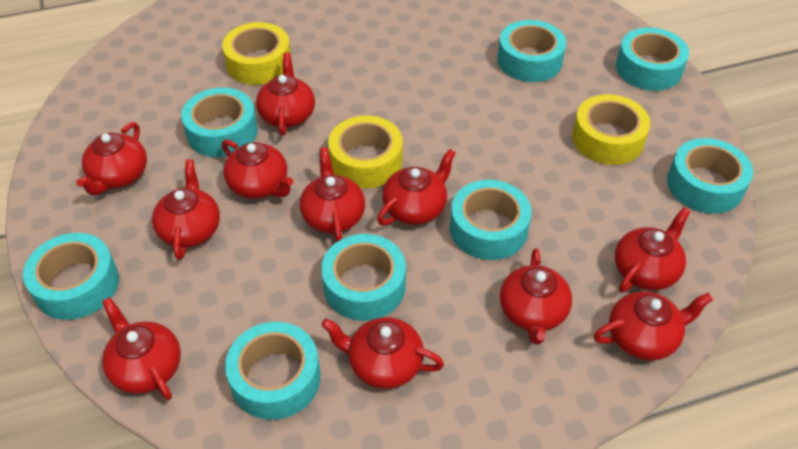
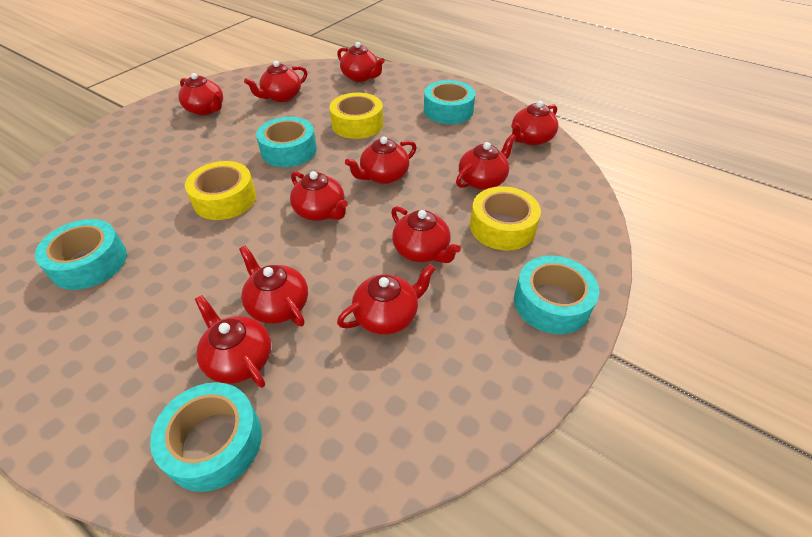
turquoise tape: 8 -> 5

